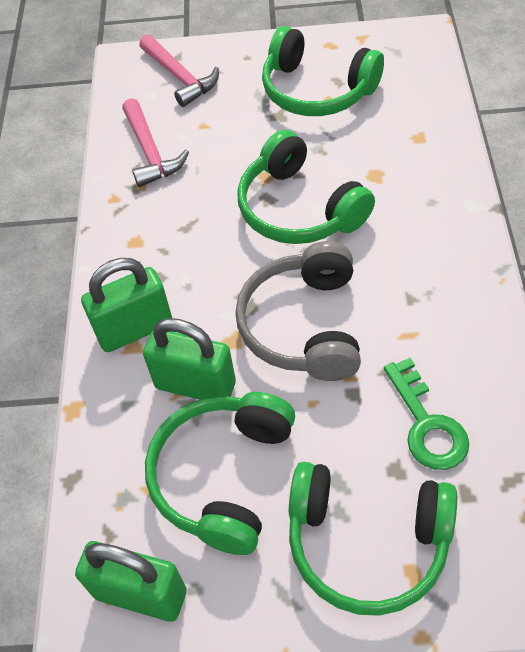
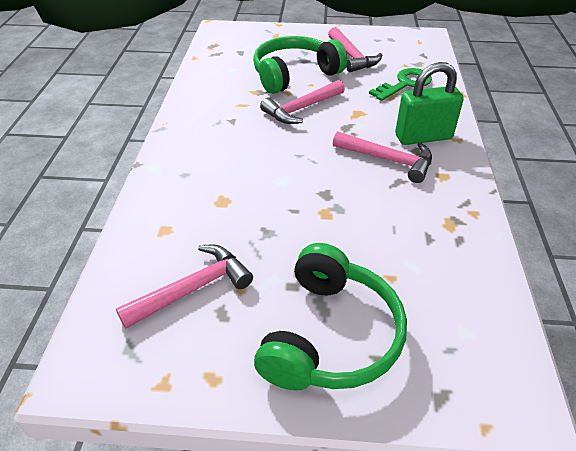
green headphones: 4 -> 2
green padlock: 3 -> 1
grey headphones: 1 -> 0
pink hammer: 2 -> 4

